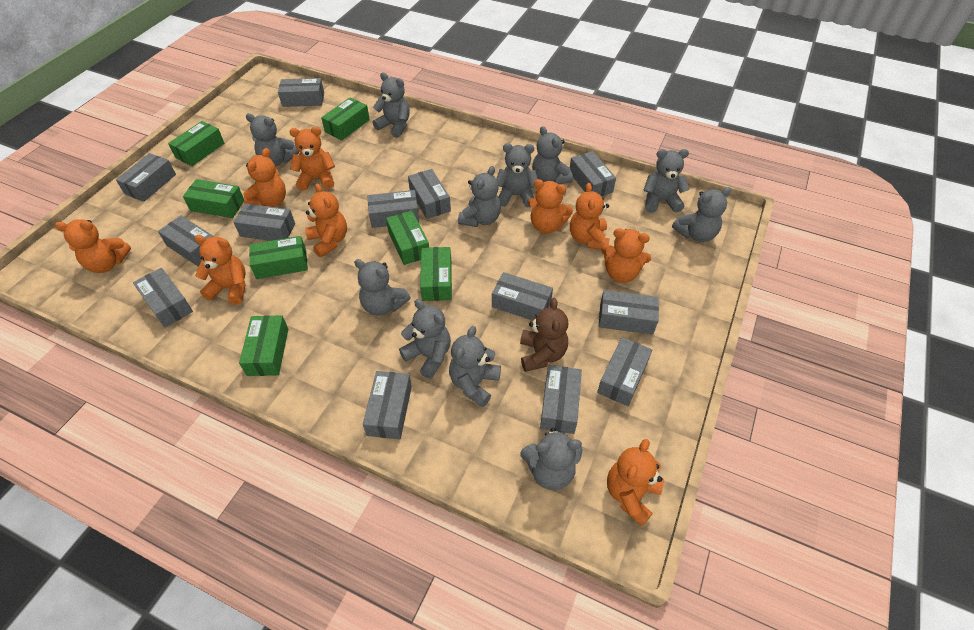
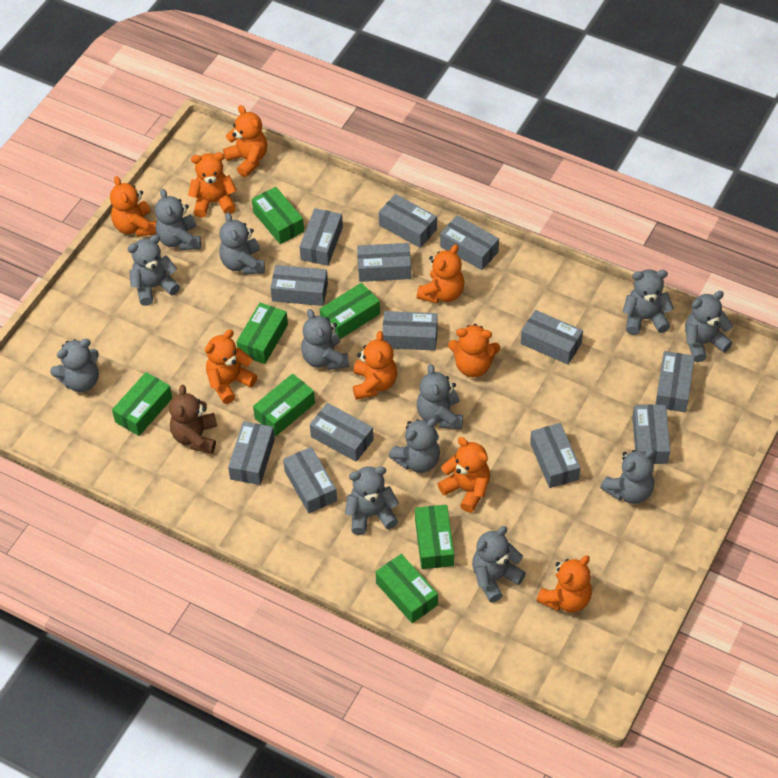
grey teddy bear: 11 -> 12

